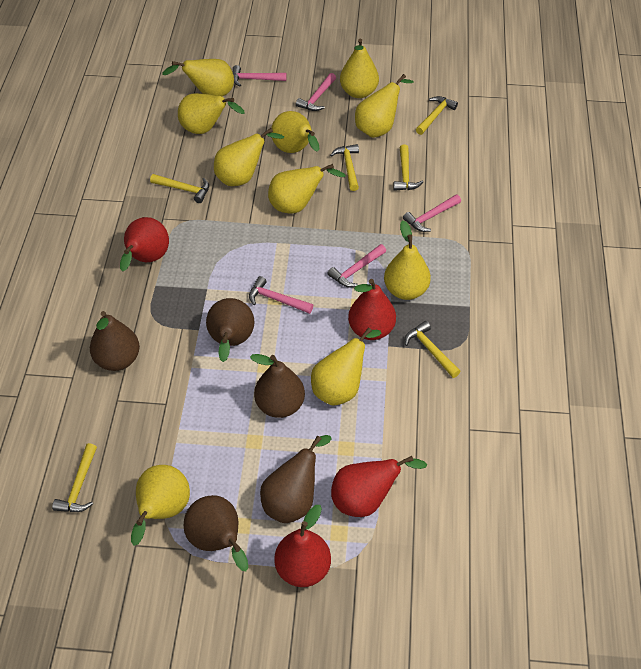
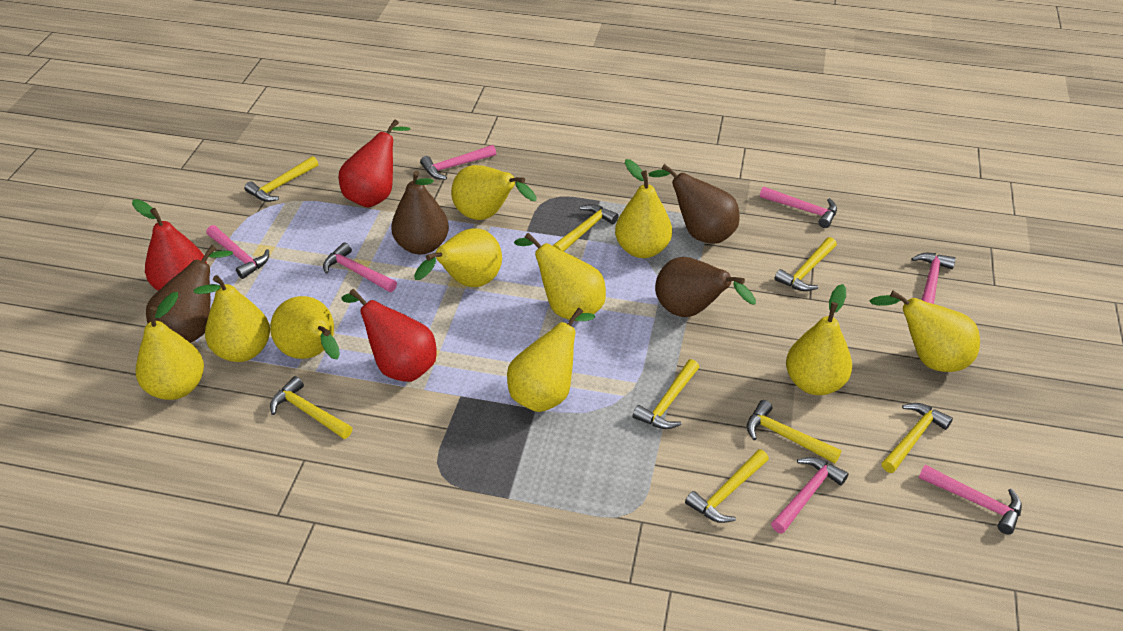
brown pear: 5 -> 4
pink hammer: 5 -> 7
red pear: 4 -> 3
yellow hammer: 6 -> 8

